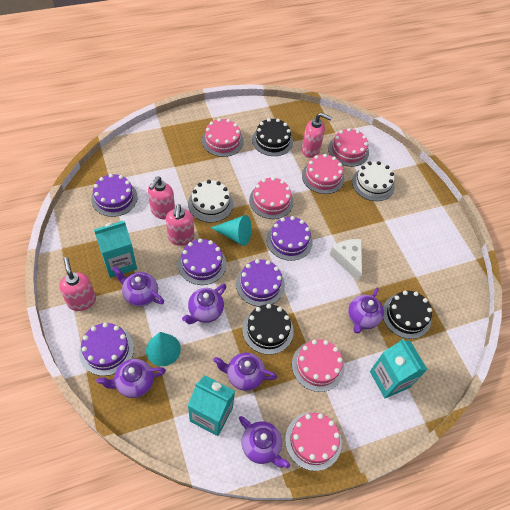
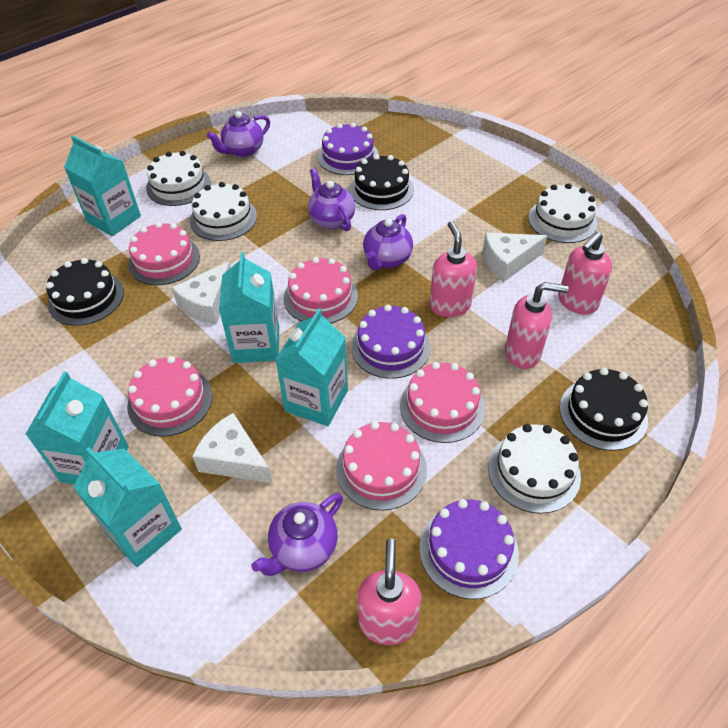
pink cake: 6 -> 5
purple cake: 5 -> 3
purple teapot: 6 -> 4
turquoise carton: 3 -> 5
turquoise cone: 2 -> 0
white cake: 2 -> 4
white cheese: 1 -> 3

